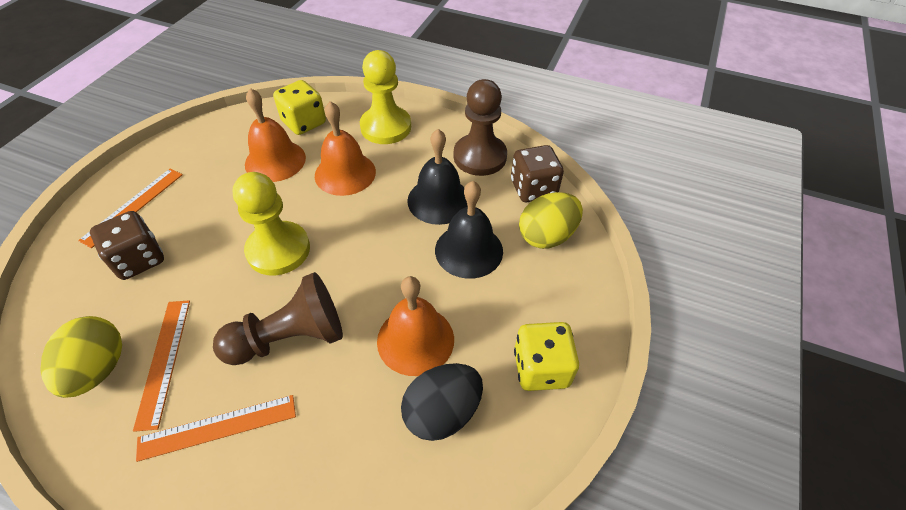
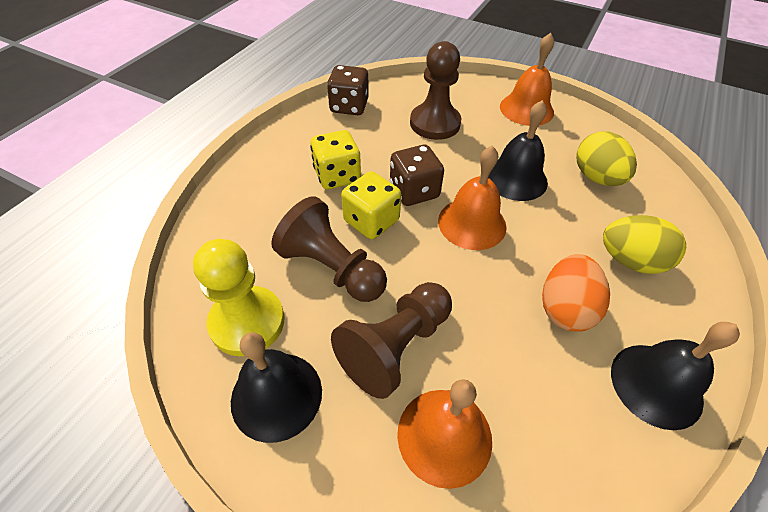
black bell: 2 -> 3
black egg: 1 -> 0
brown pawn: 2 -> 3
orange egg: 0 -> 1
orange ruler: 3 -> 0
yellow pawn: 2 -> 1

